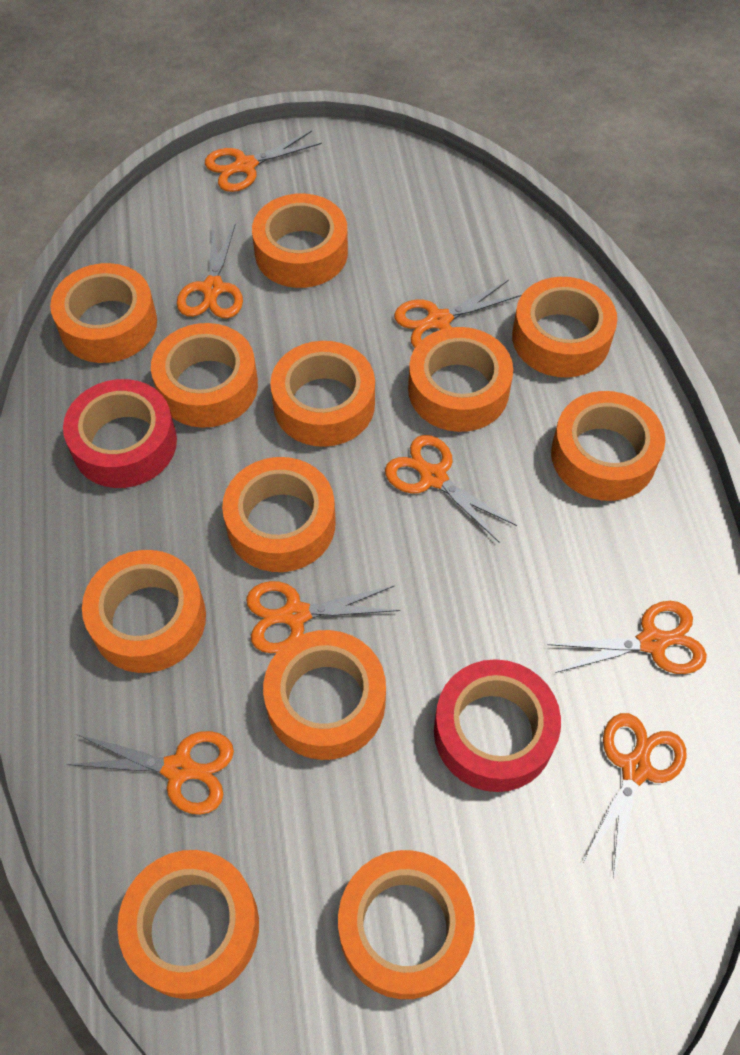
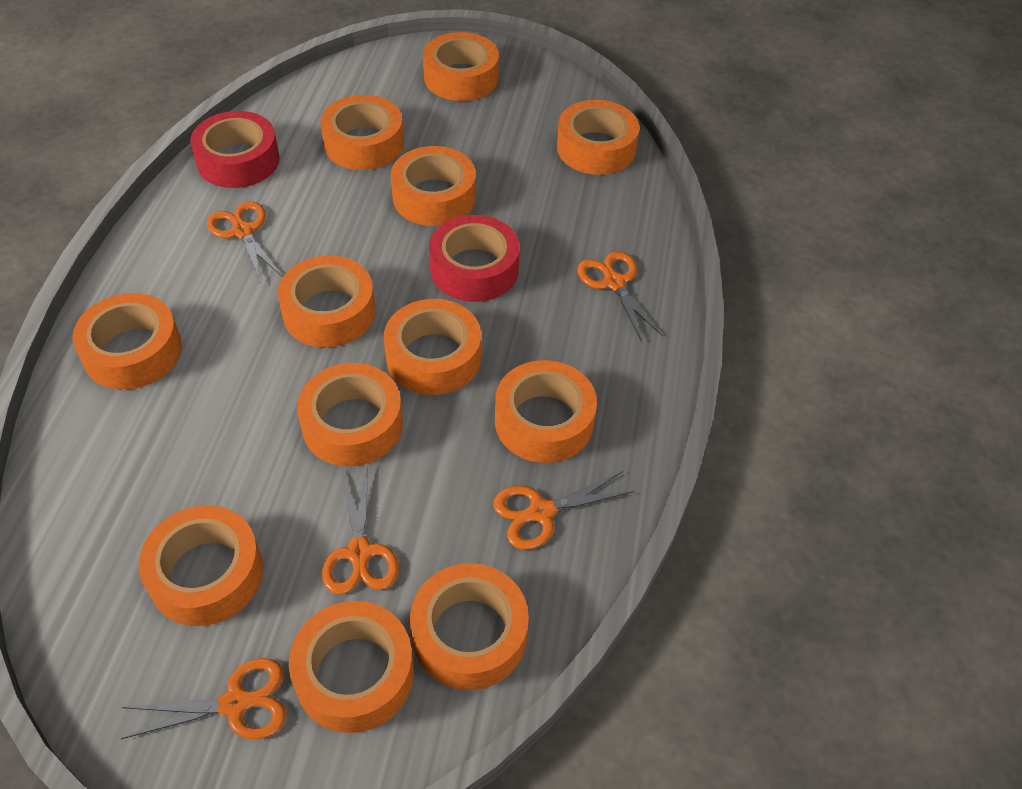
orange scissors: 8 -> 5

